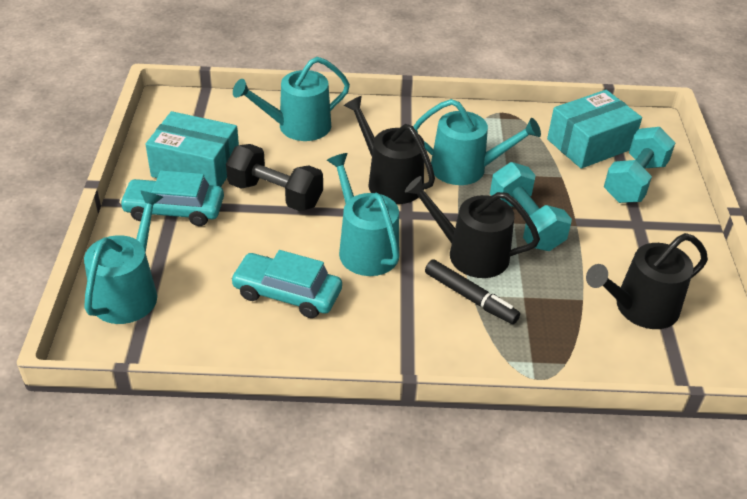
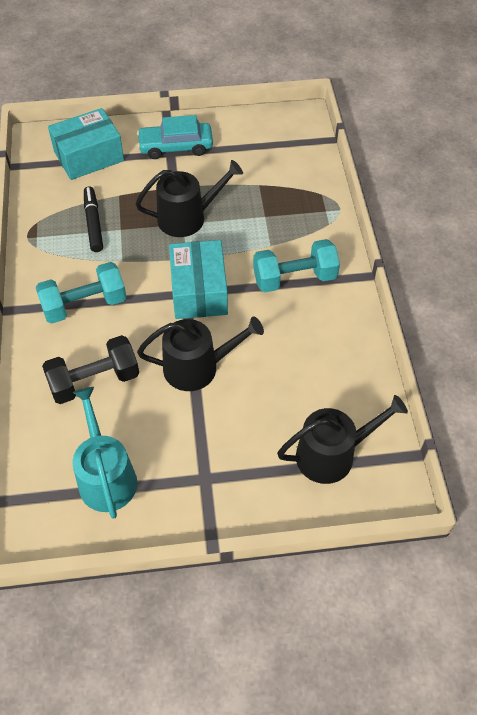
turquoise car: 2 -> 1
turquoise watering can: 4 -> 1

